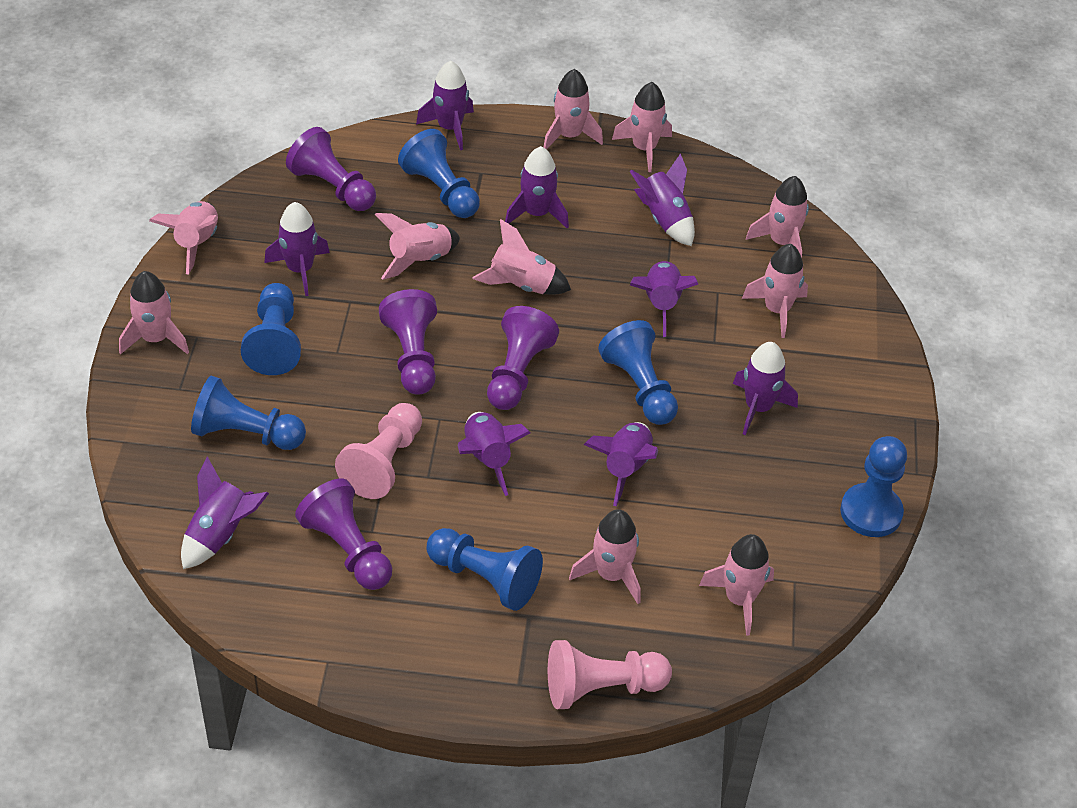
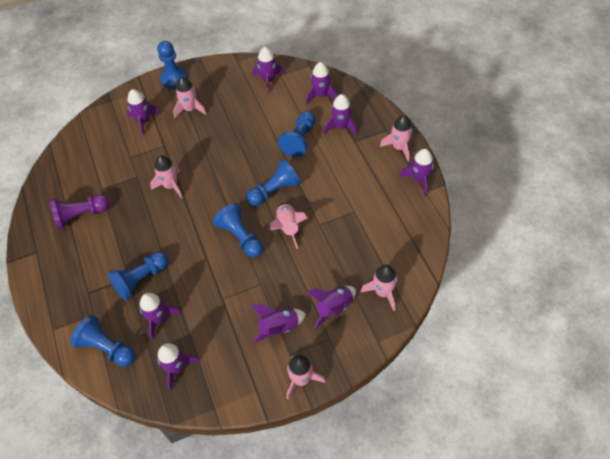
pink pawn: 2 -> 0
pink rocket: 10 -> 6
purple pawn: 4 -> 1

